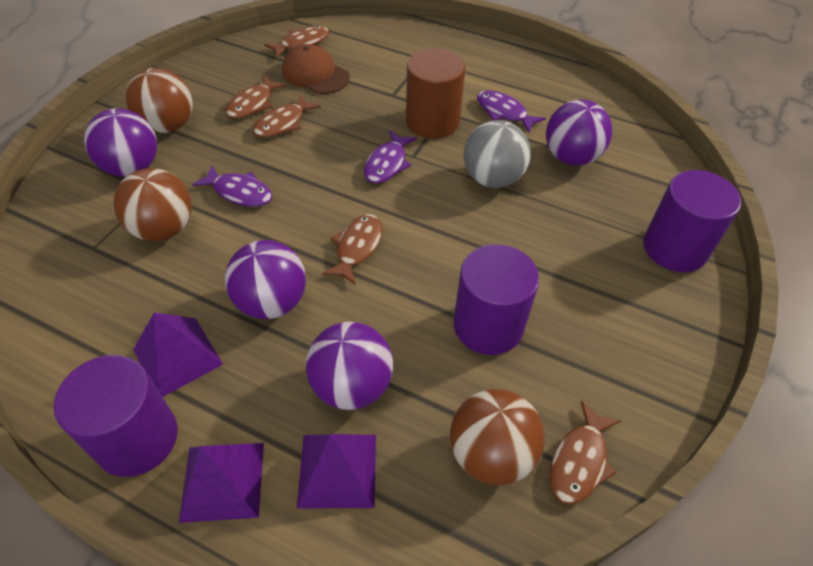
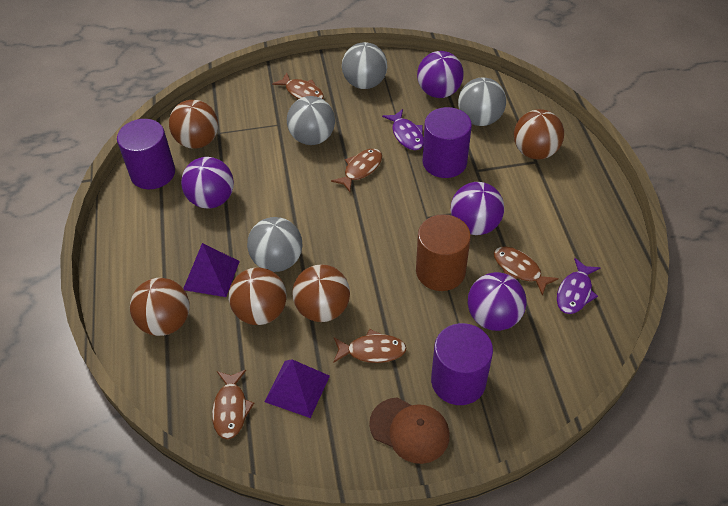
brown ball: 3 -> 5
grey ball: 1 -> 4
purple fish: 3 -> 2
purple pyramid: 3 -> 2

